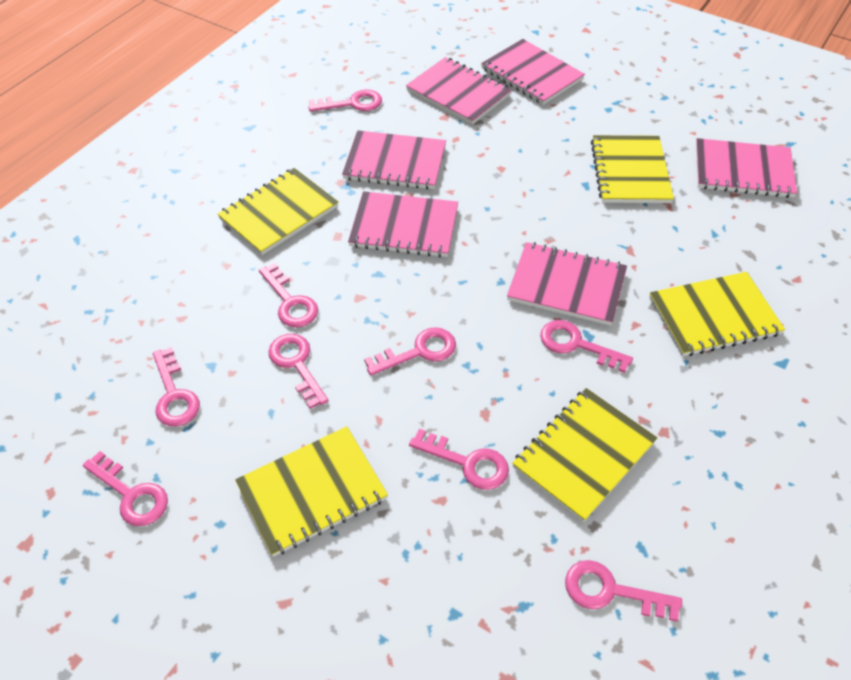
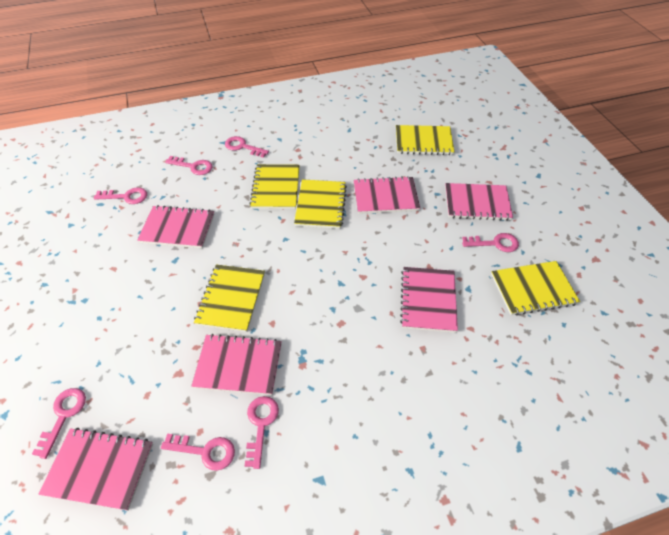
pink key: 9 -> 7

